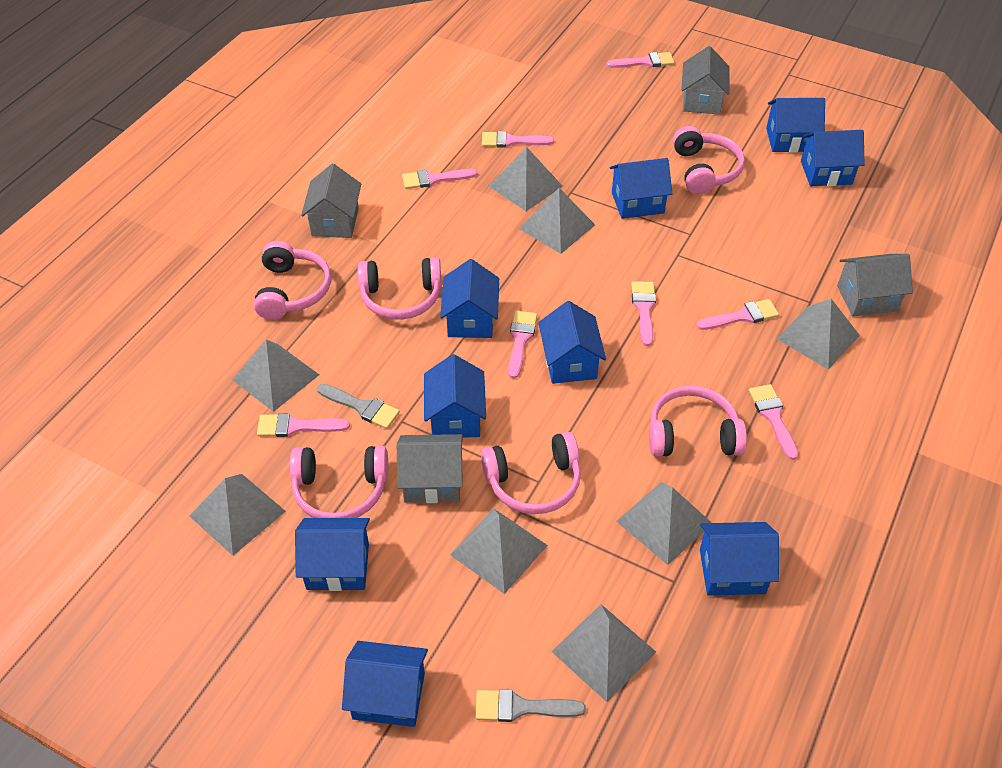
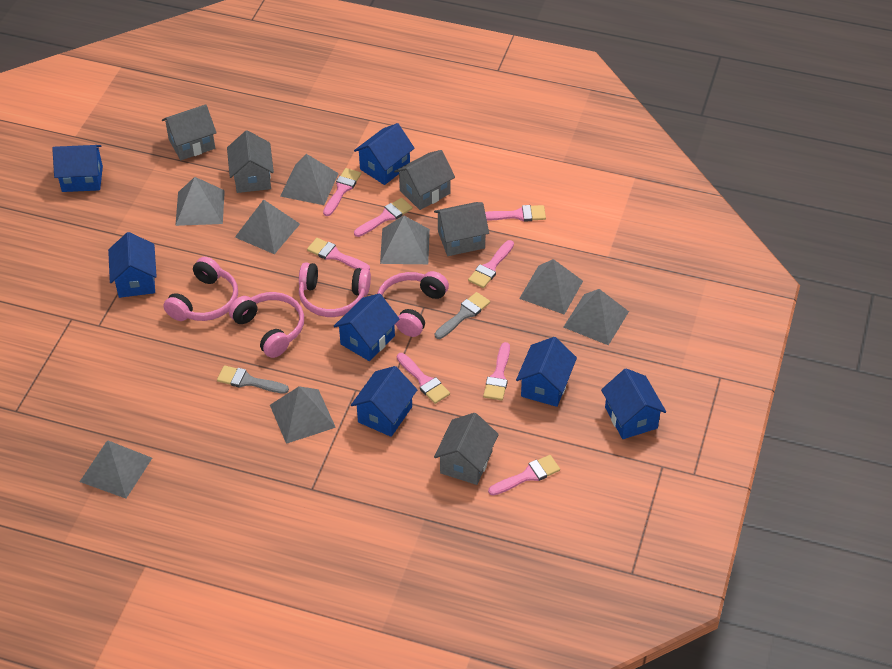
blue house: 9 -> 7
grey house: 4 -> 5
pink headphones: 6 -> 4

